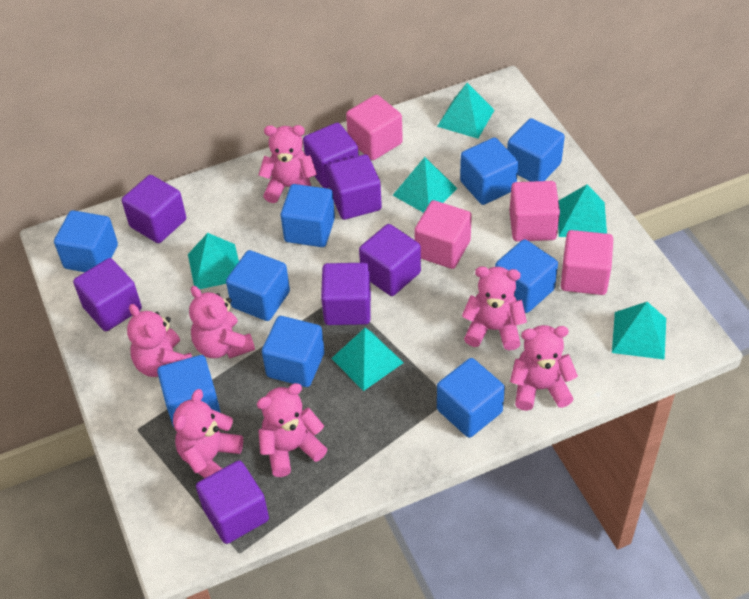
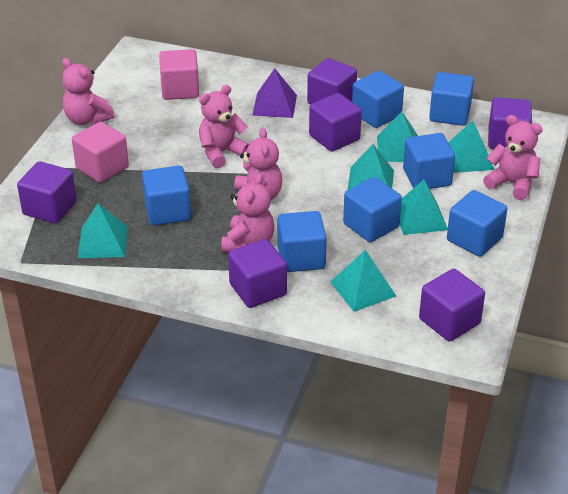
blue cube: 9 -> 7
pink cube: 4 -> 2
pink teddy bear: 7 -> 5
purple cube: 7 -> 6
purple pyramid: 0 -> 1

